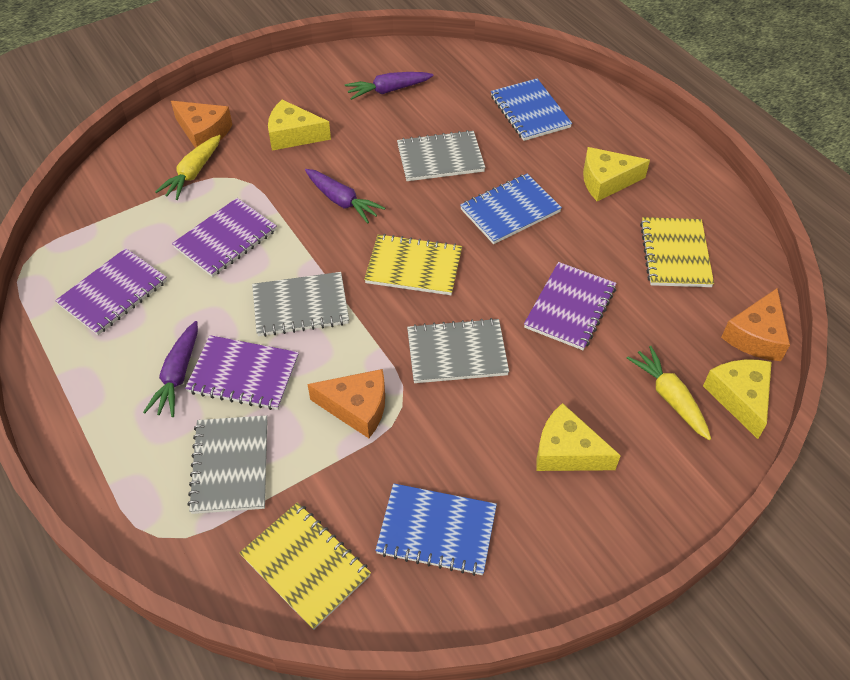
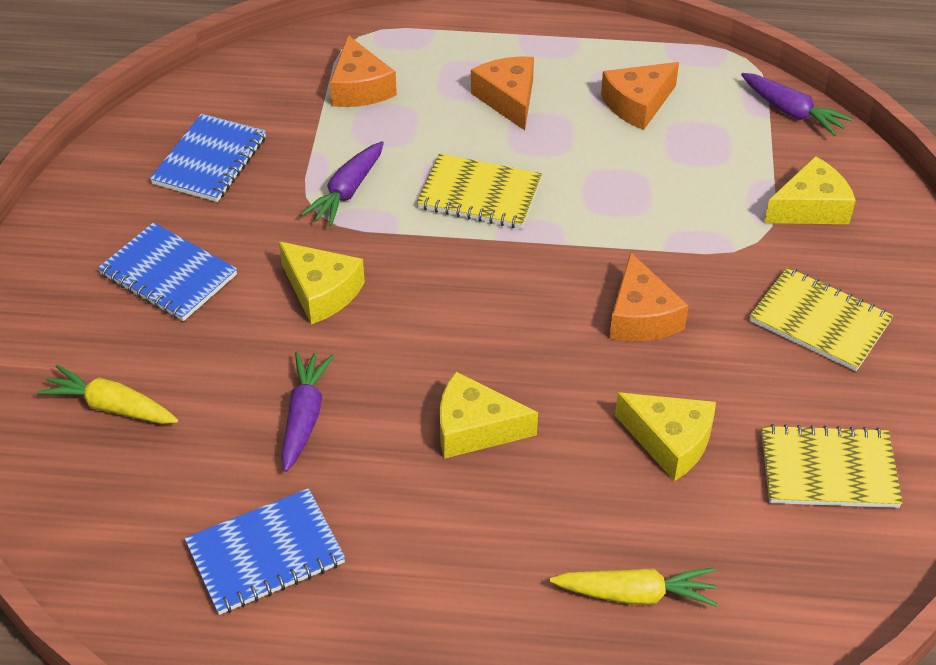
grey notebook: 4 -> 0
orange cheese: 3 -> 4
purple notebook: 4 -> 0

